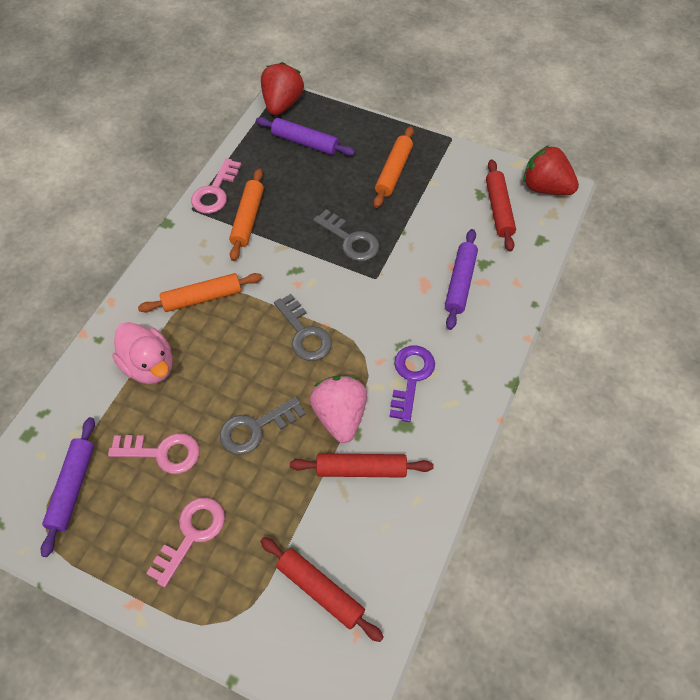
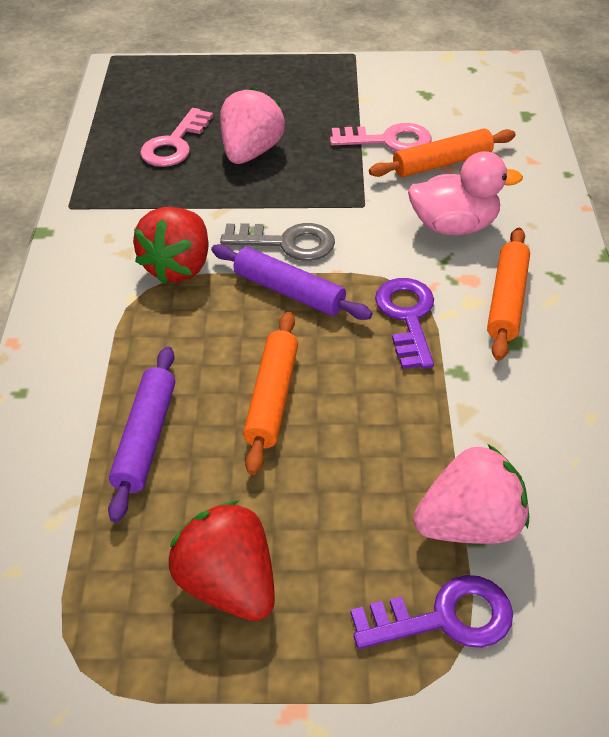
grey key: 3 -> 1
pink key: 3 -> 2
pink strawberry: 1 -> 2
purple key: 1 -> 2
purple rolling pin: 3 -> 2
red rolling pin: 3 -> 0

